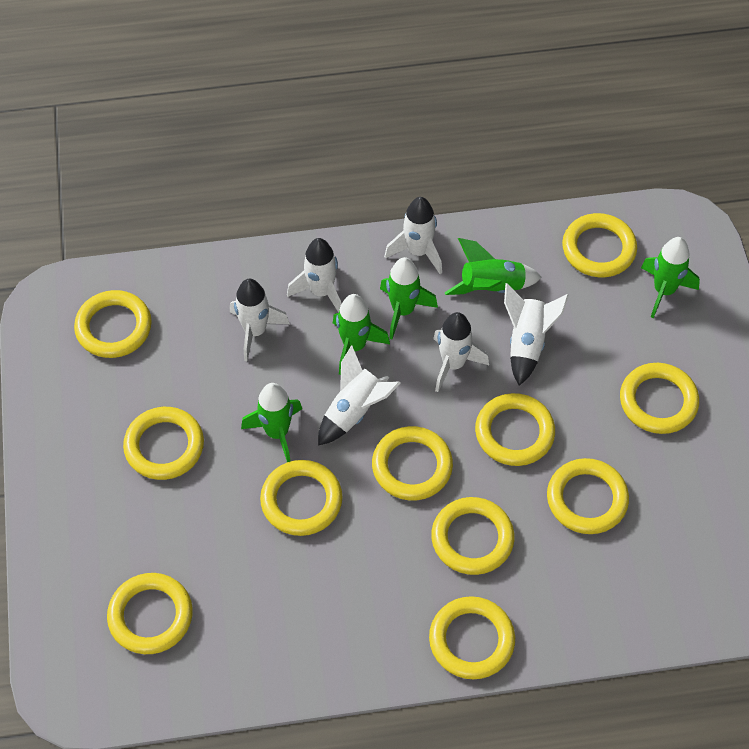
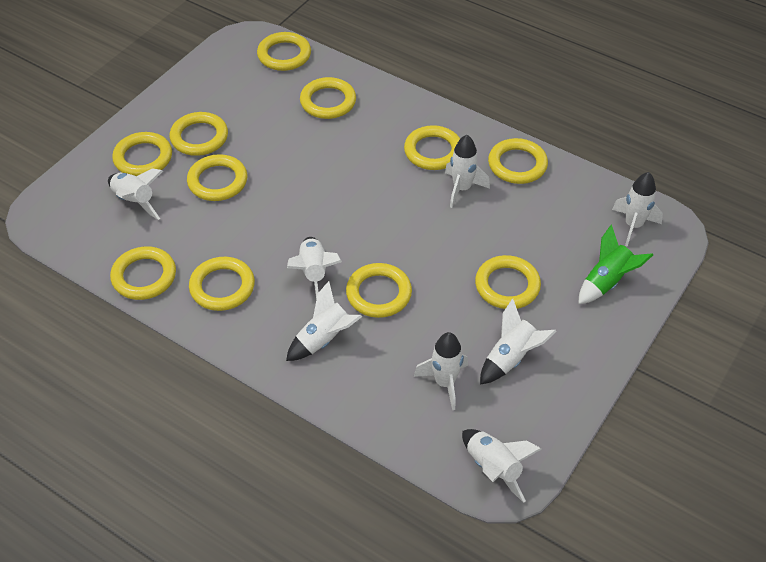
green rocket: 5 -> 1
white rocket: 6 -> 8

